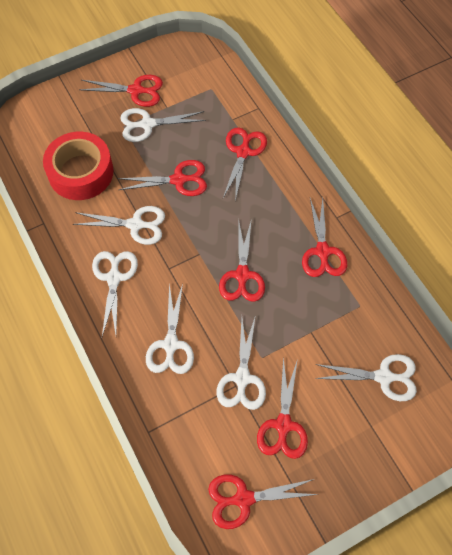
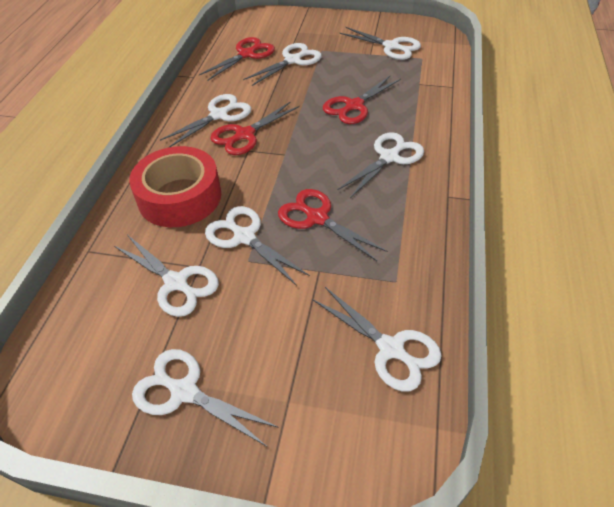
red scissors: 7 -> 4
white scissors: 6 -> 8

